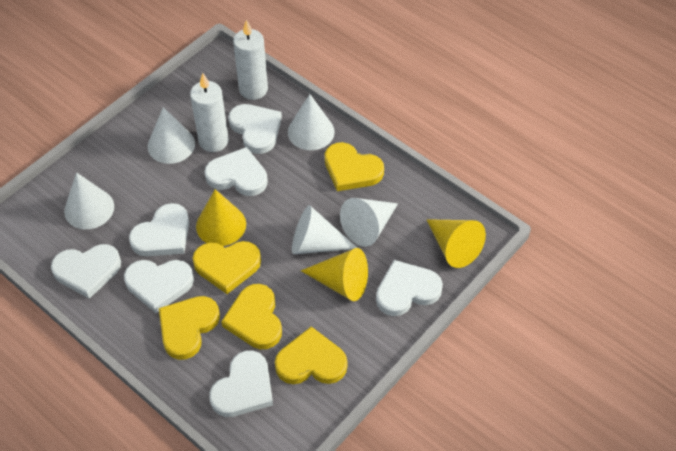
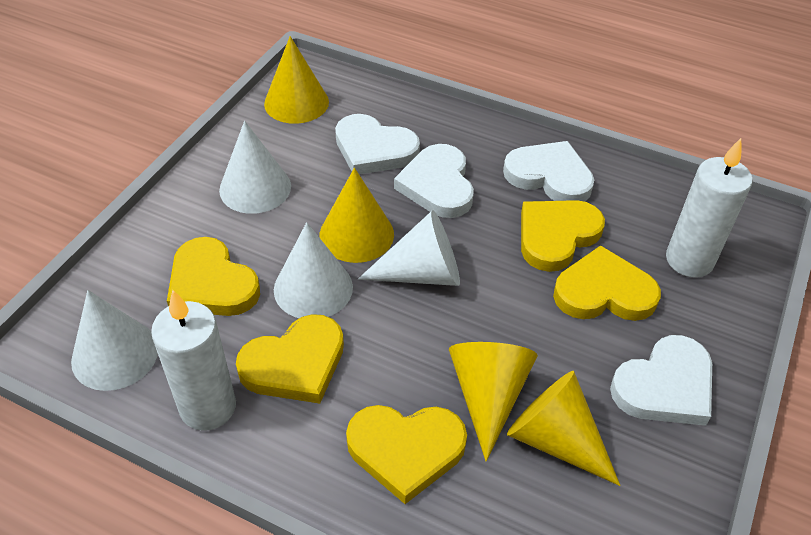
white cone: 5 -> 4
white heart: 7 -> 4
yellow cone: 3 -> 4

